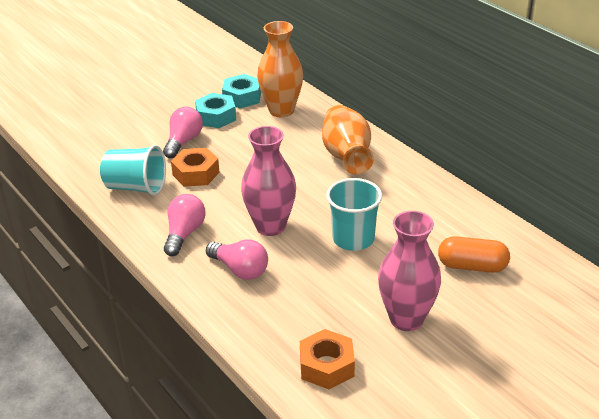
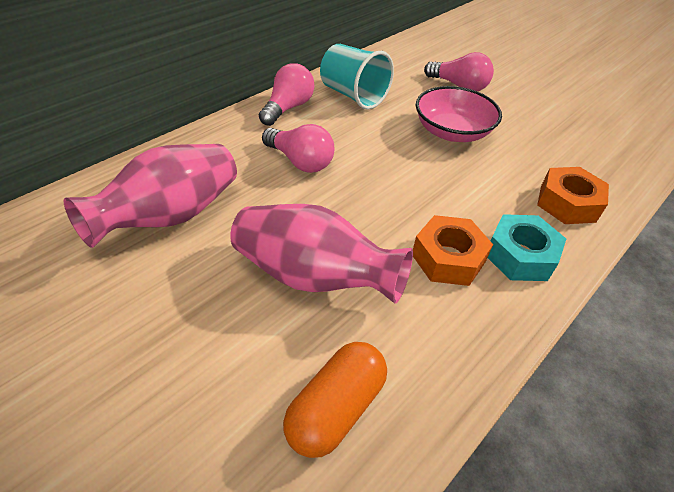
orange vase: 2 -> 0
pink bowl: 0 -> 1
turquoise cup: 2 -> 1
turquoise nut: 2 -> 1

